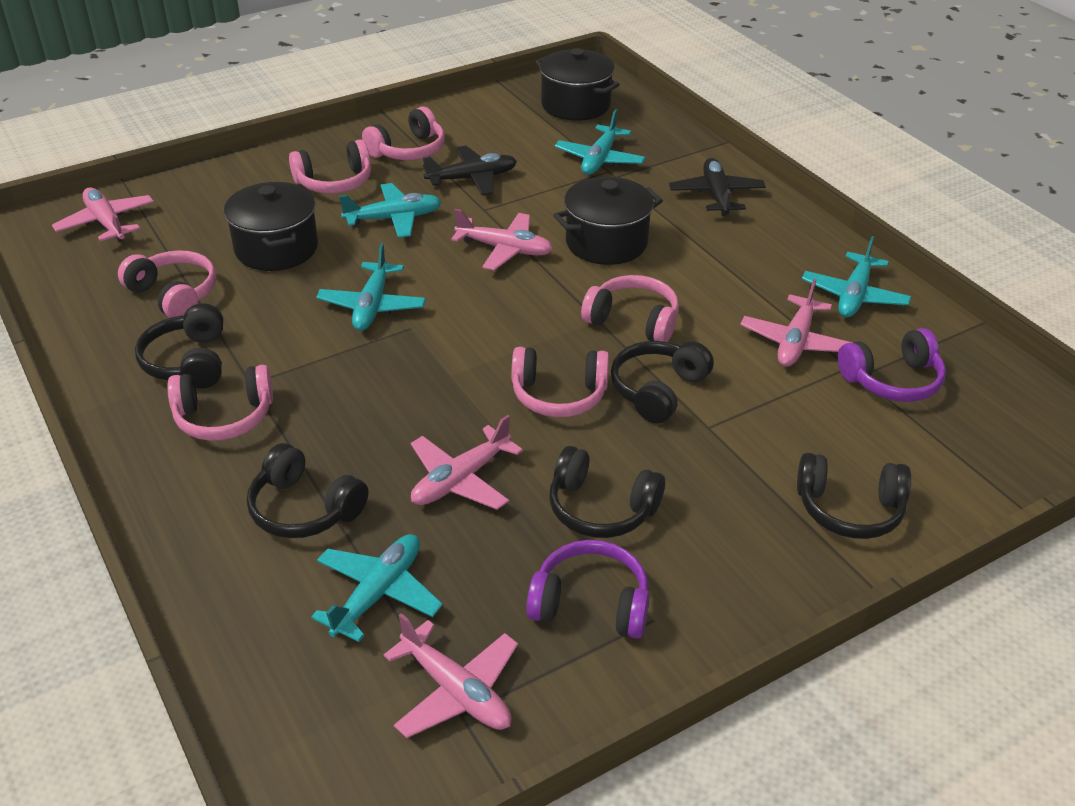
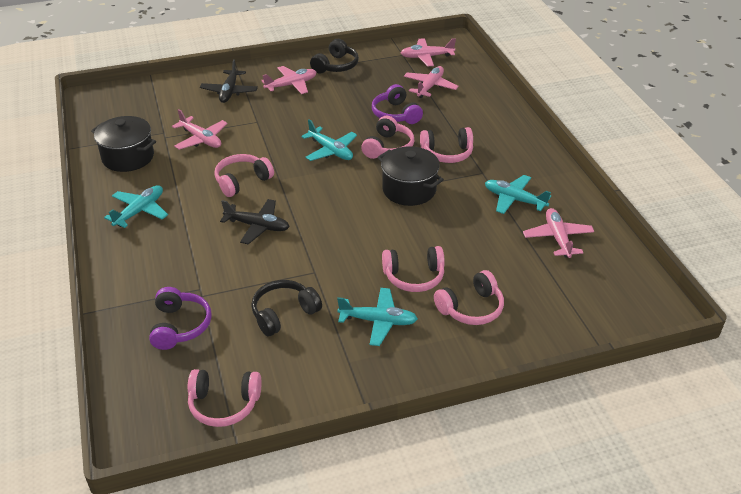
black headphones: 5 -> 2
black pot: 3 -> 2
turquoise plane: 5 -> 4

